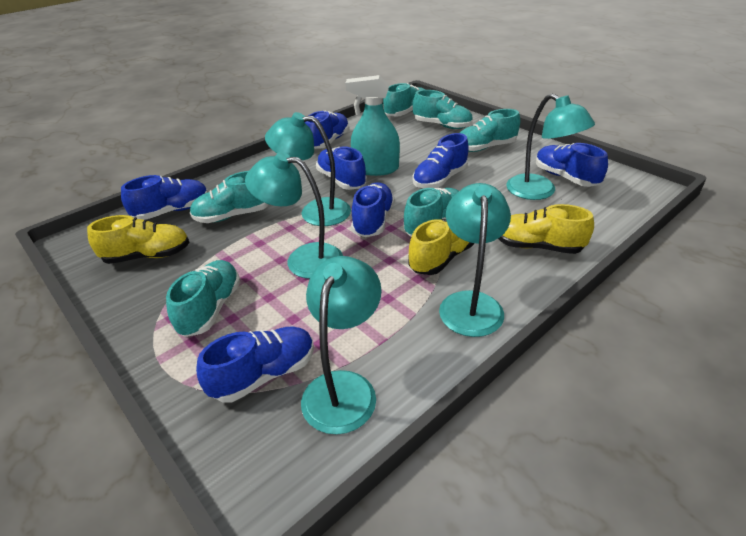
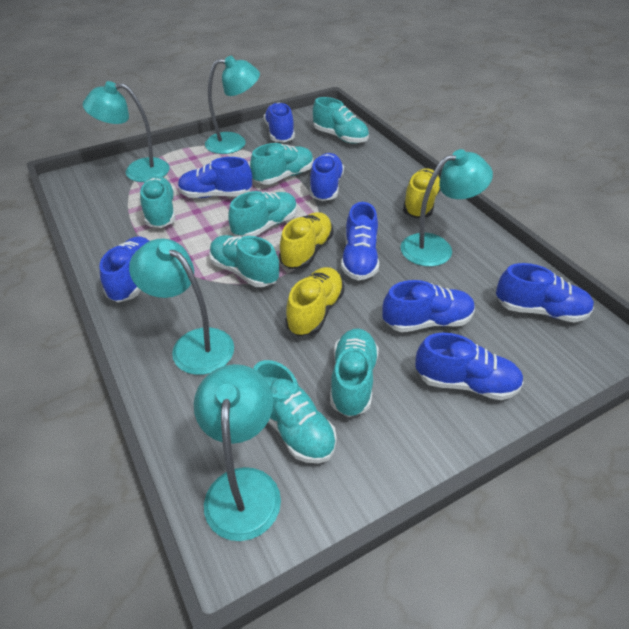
blue shoe: 7 -> 8
turquoise shoe: 6 -> 7
turquoise spray bottle: 1 -> 0

